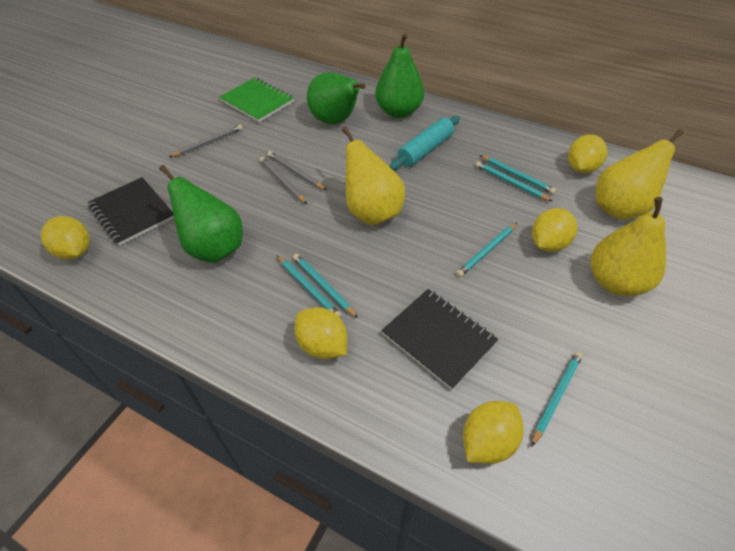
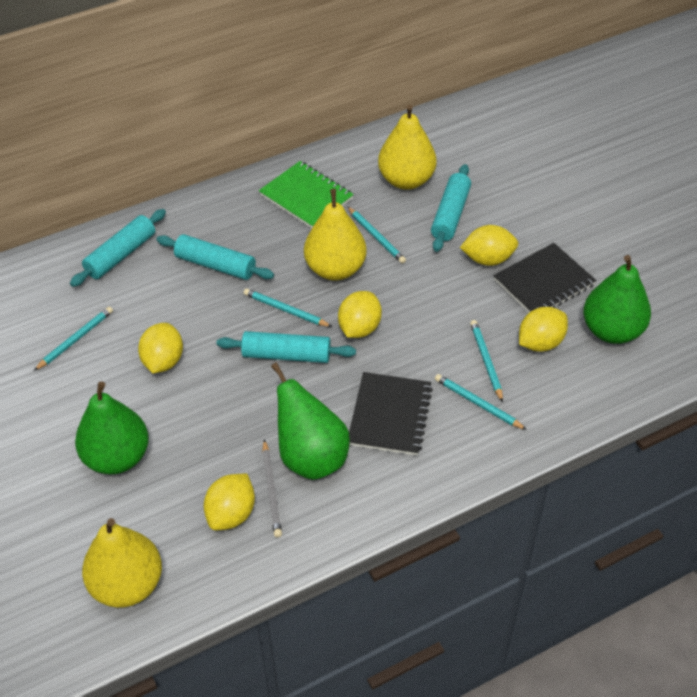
grey pencil: 3 -> 1
turquoise pencil: 6 -> 5
turquoise rolling pin: 1 -> 4

